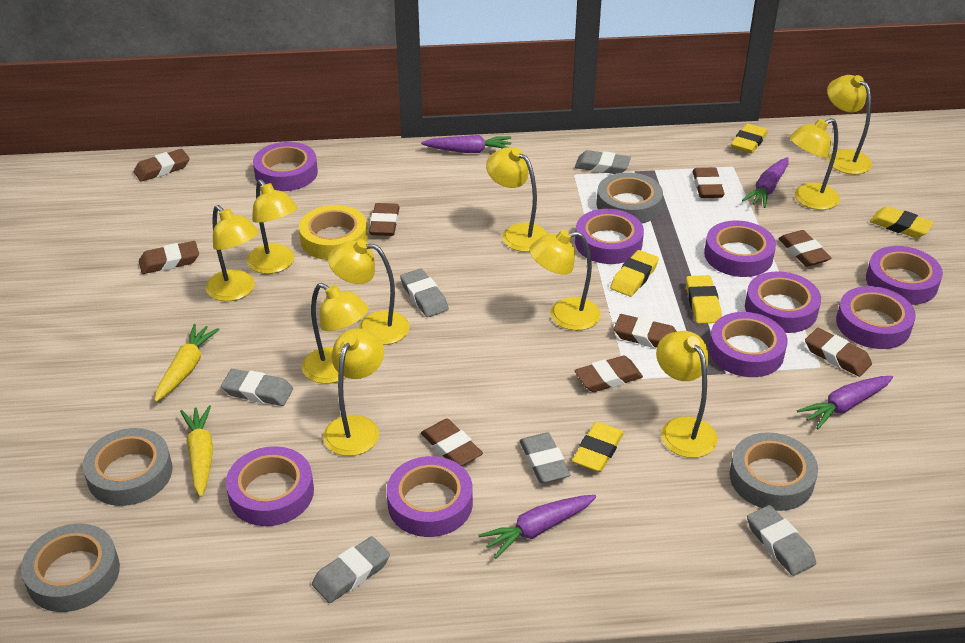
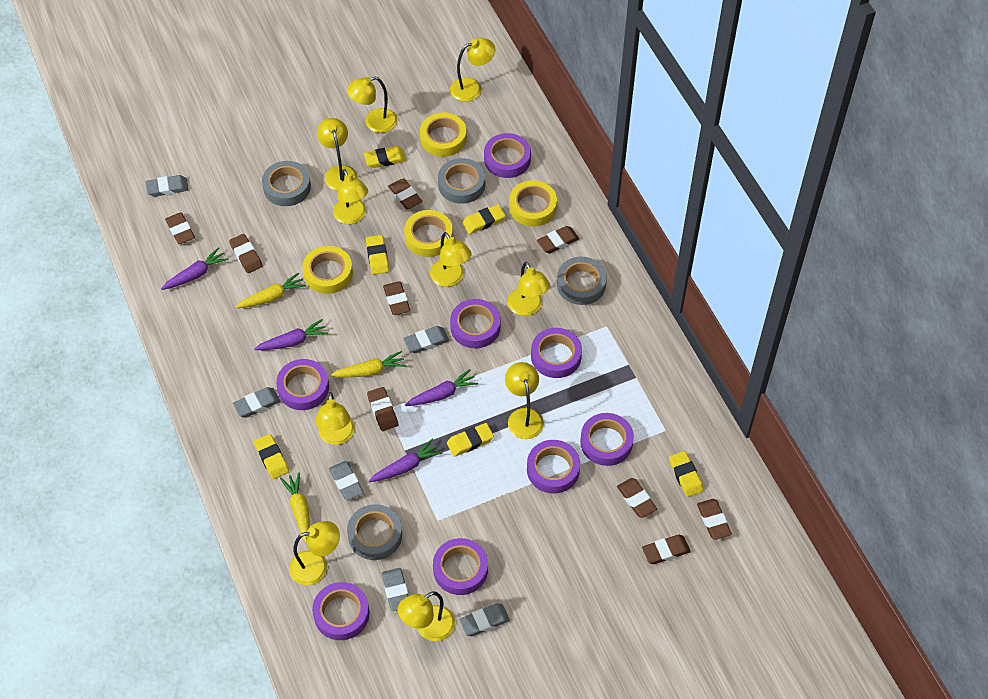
purple tape: 9 -> 8
yellow carrot: 2 -> 3
yellow eraser: 5 -> 6
yellow tape: 1 -> 4

